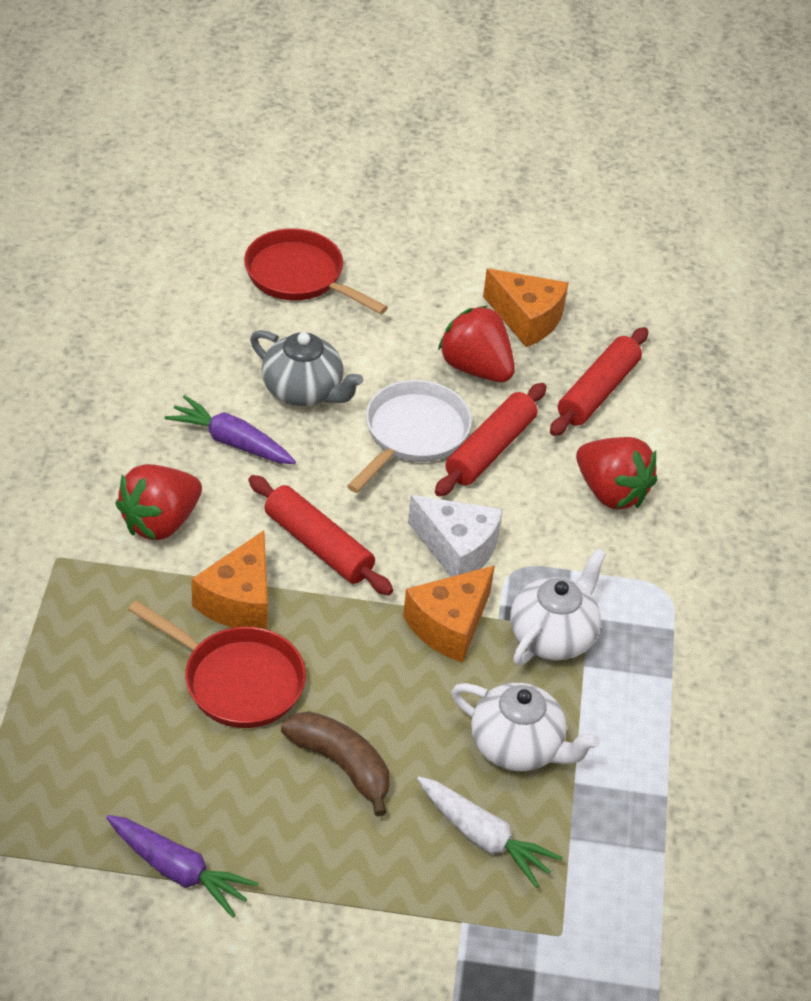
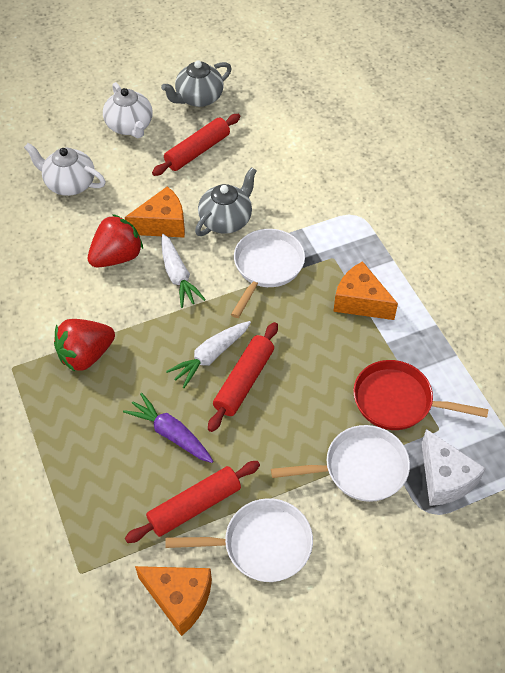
brown banana: 1 -> 0
grey teapot: 1 -> 2
purple carrot: 2 -> 1
red pan: 2 -> 1
red strawberry: 3 -> 2
white carrot: 1 -> 2
white pan: 1 -> 3

